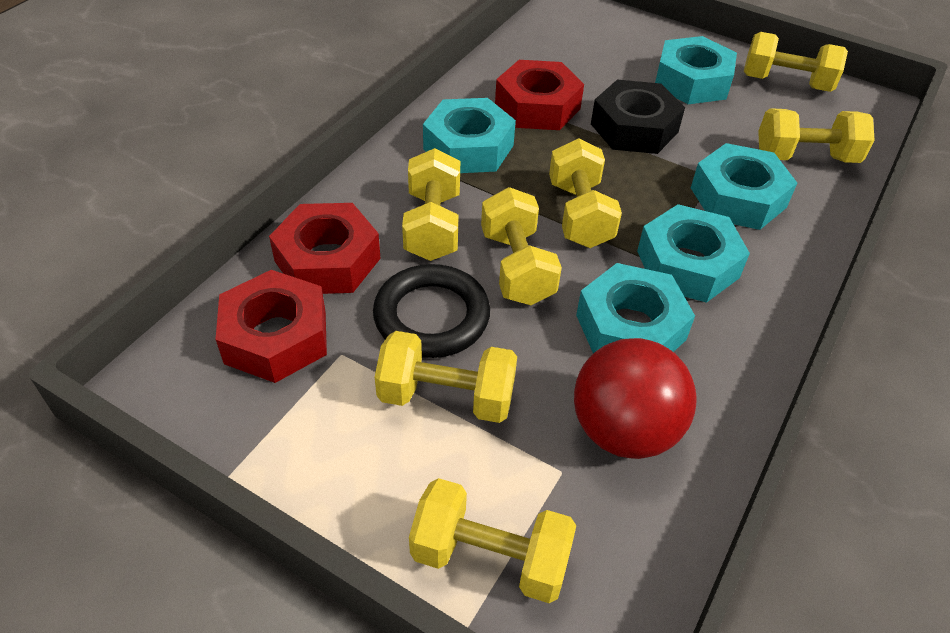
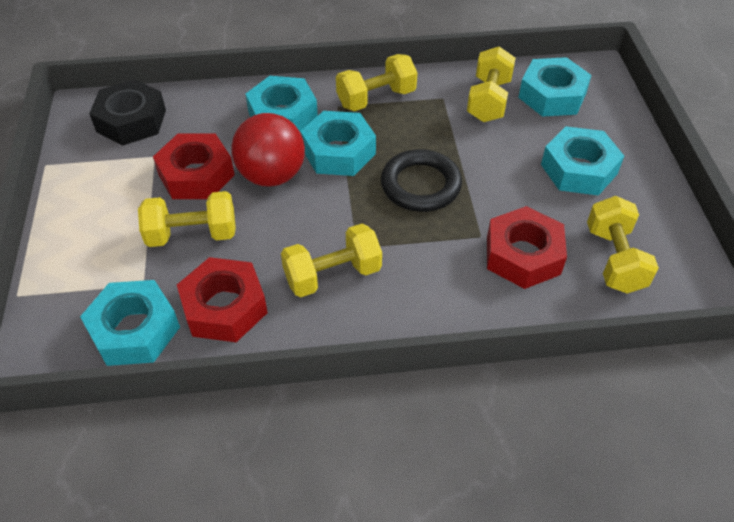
yellow dumbbell: 7 -> 5

